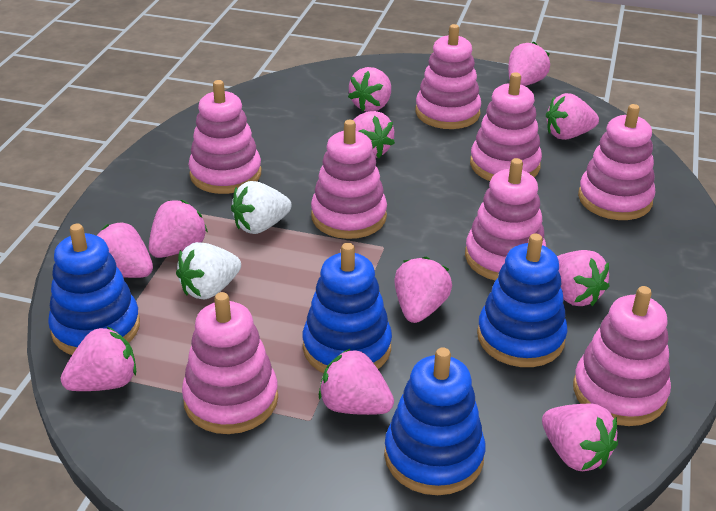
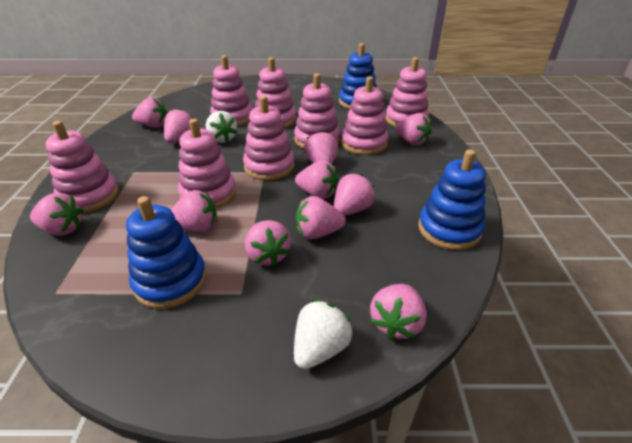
blue stacking toy: 4 -> 3

